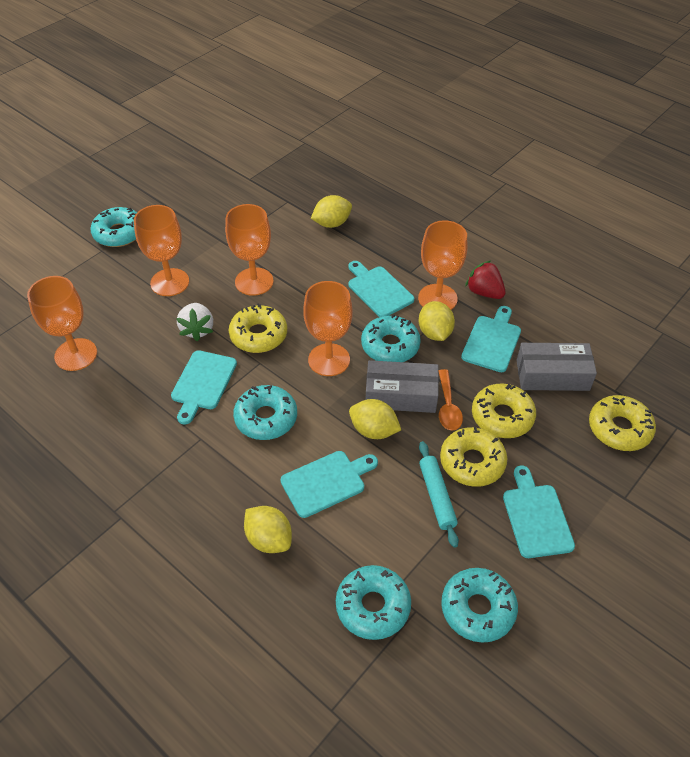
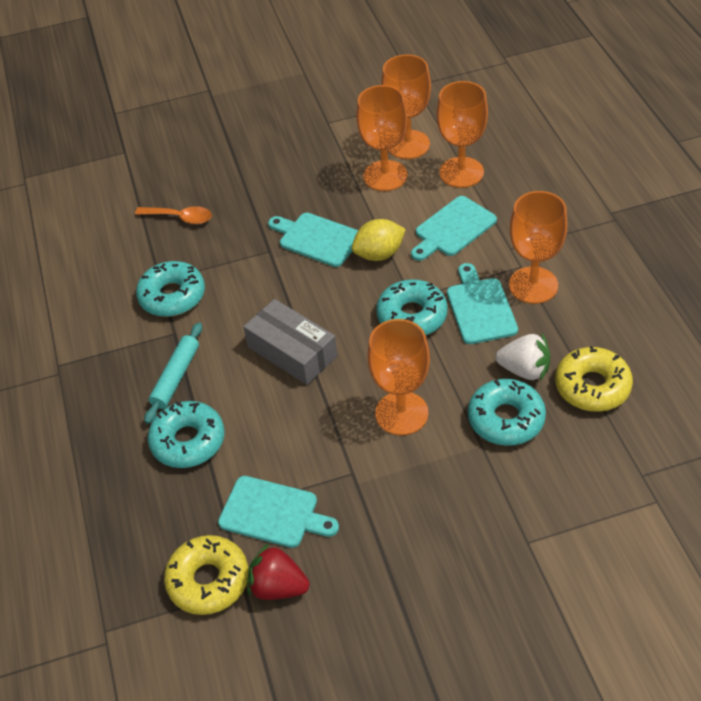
grey box: 2 -> 1
turquoise cutting board: 5 -> 4
turquoise donut: 5 -> 4
yellow donut: 4 -> 2
yellow lemon: 4 -> 1

